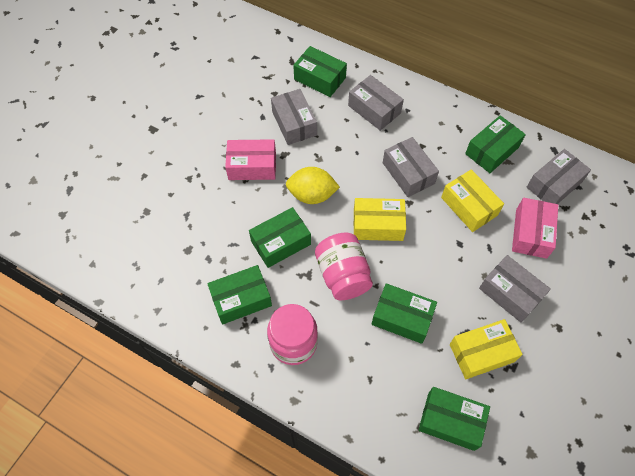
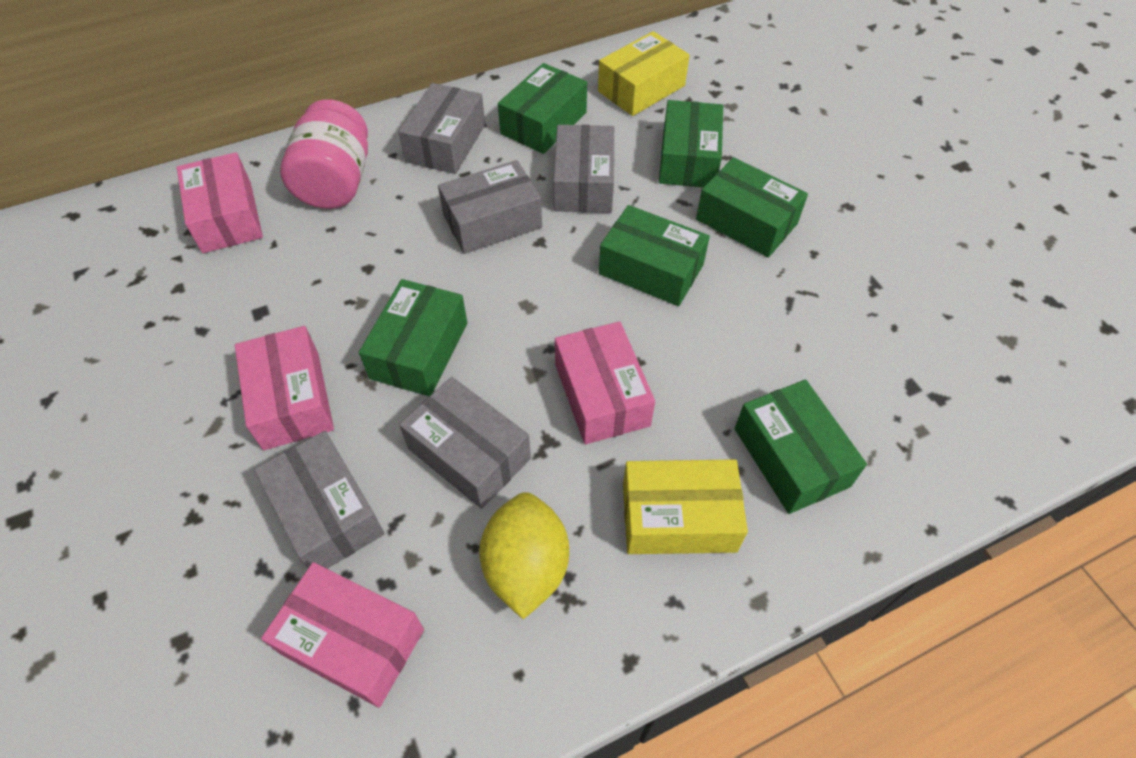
pink box: 2 -> 4
pink jar: 2 -> 1
yellow box: 3 -> 2

